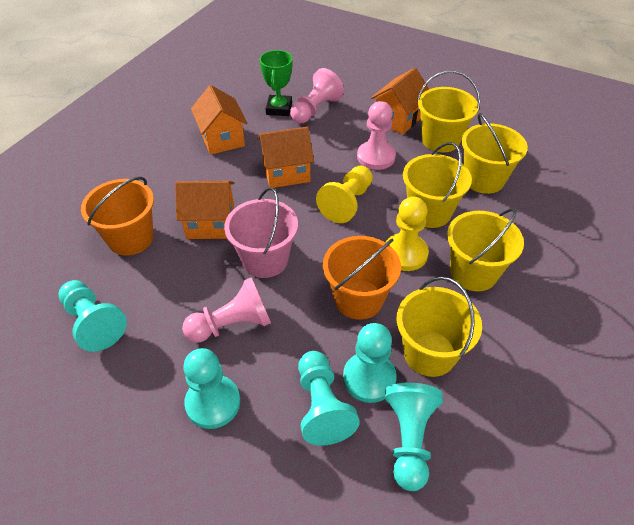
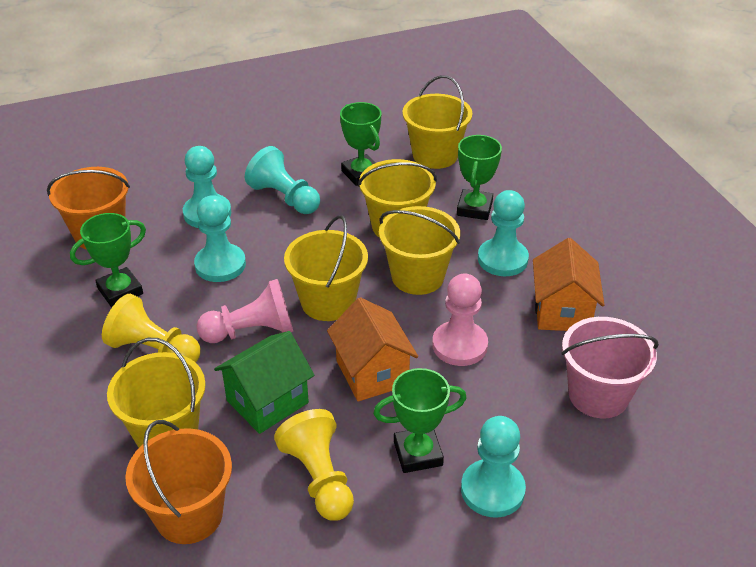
green house: 0 -> 1
green trophy: 1 -> 4
orange house: 4 -> 2
pink pawn: 3 -> 2

